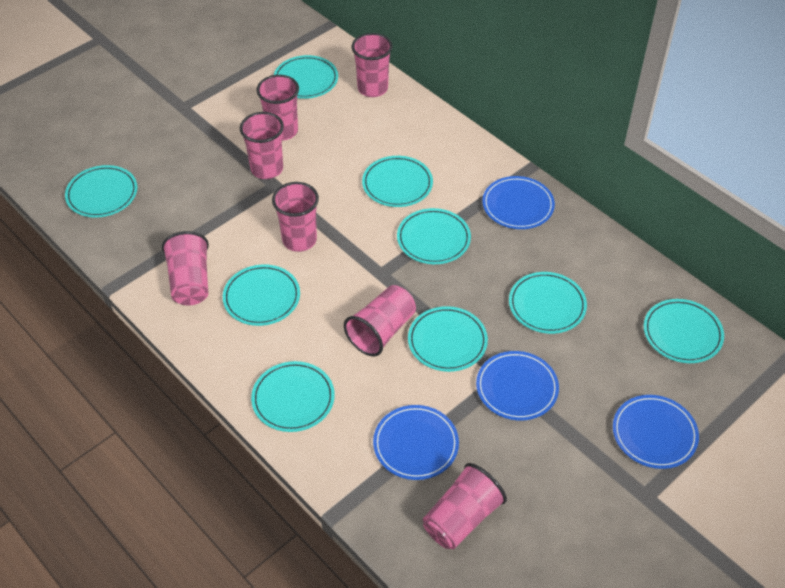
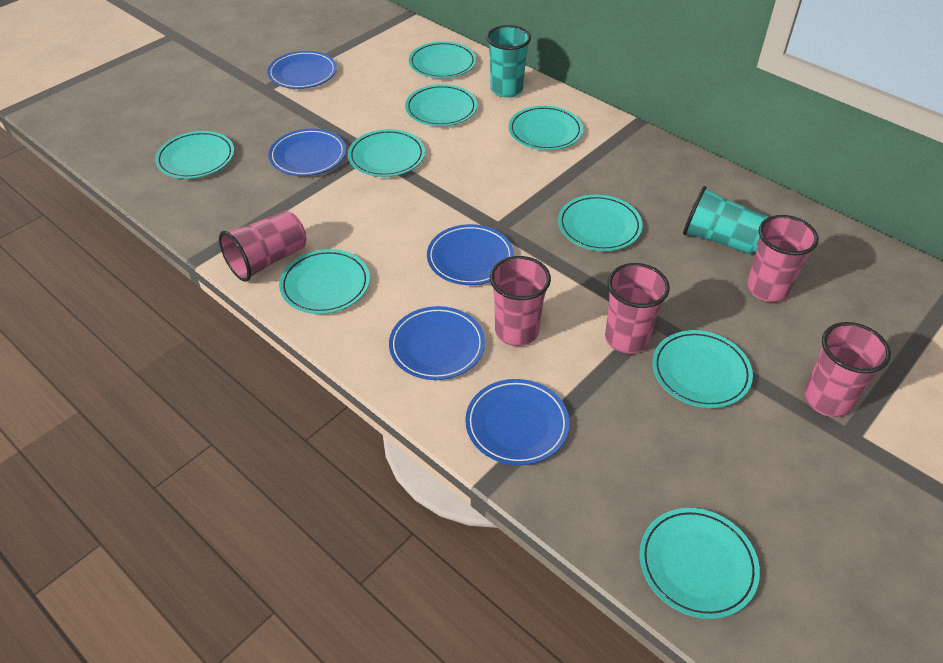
blue plate: 4 -> 5
pink cup: 7 -> 5
turquoise cup: 0 -> 2

